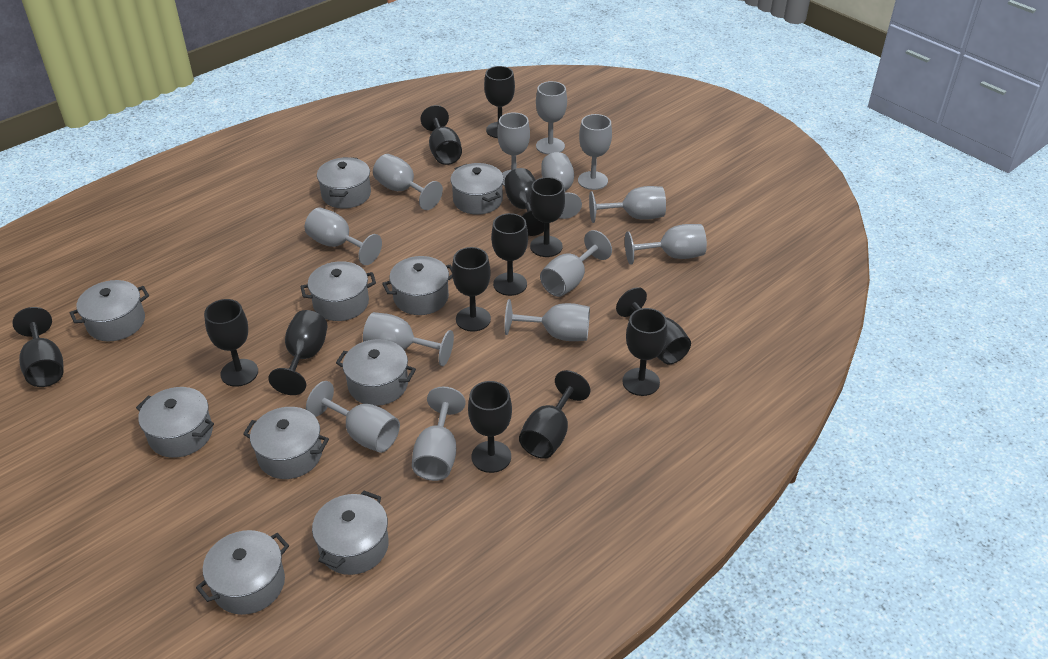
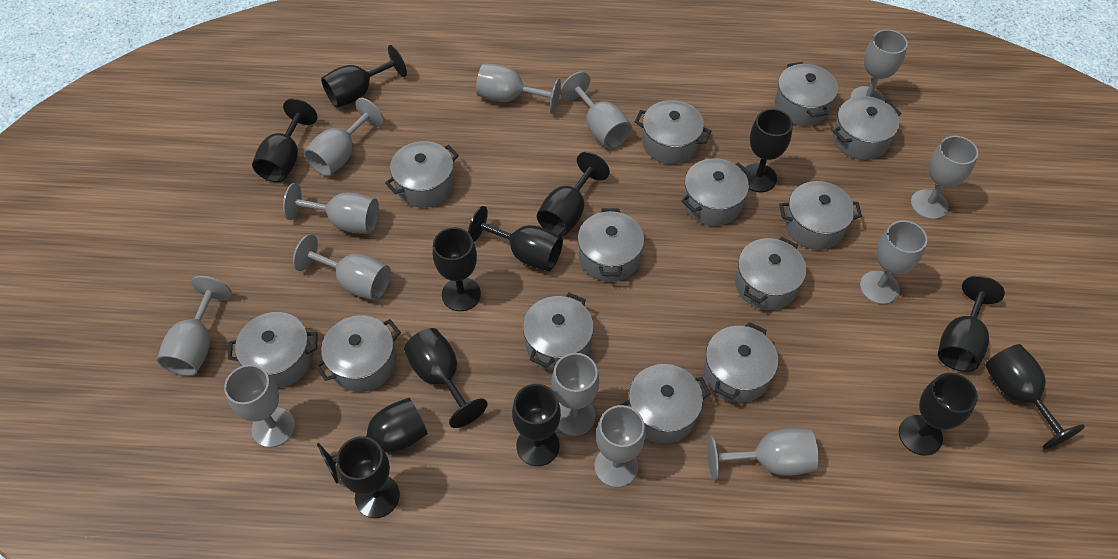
grey pot: 10 -> 13

